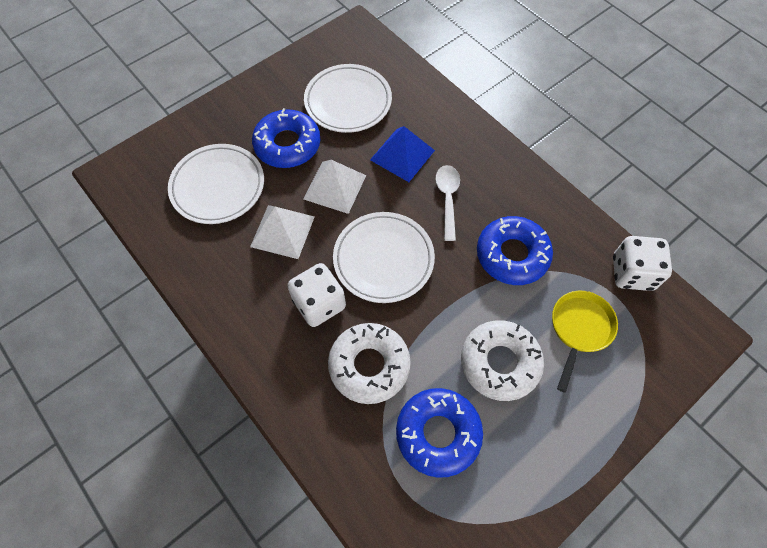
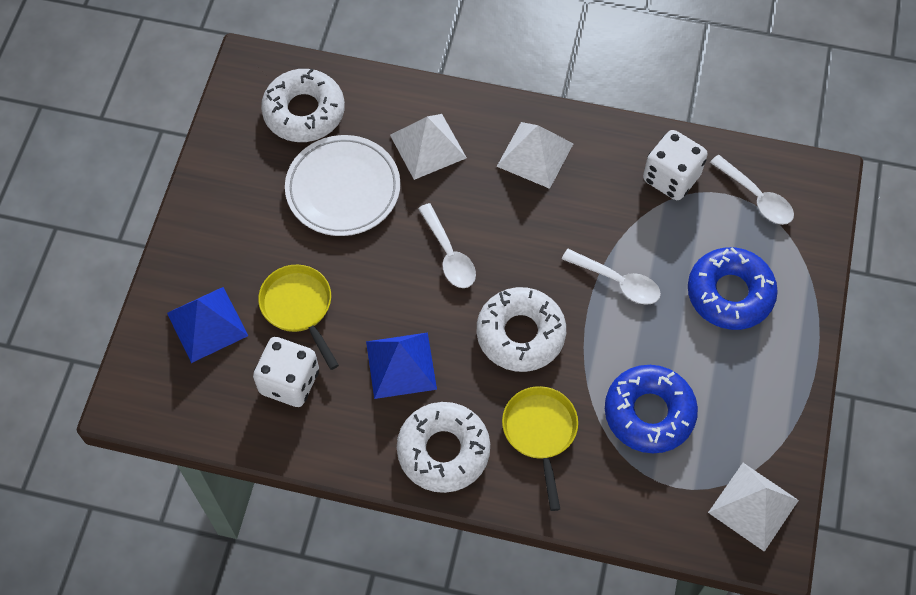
blue donut: 3 -> 2
blue pyramid: 1 -> 2
white donut: 2 -> 3
white plate: 3 -> 1
white pyramid: 2 -> 3
white spoon: 1 -> 3
yellow pan: 1 -> 2

